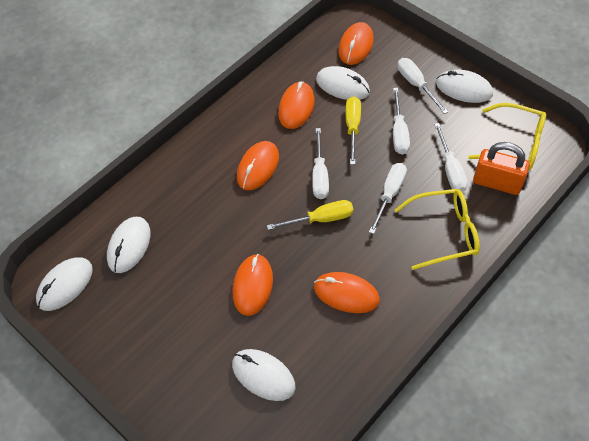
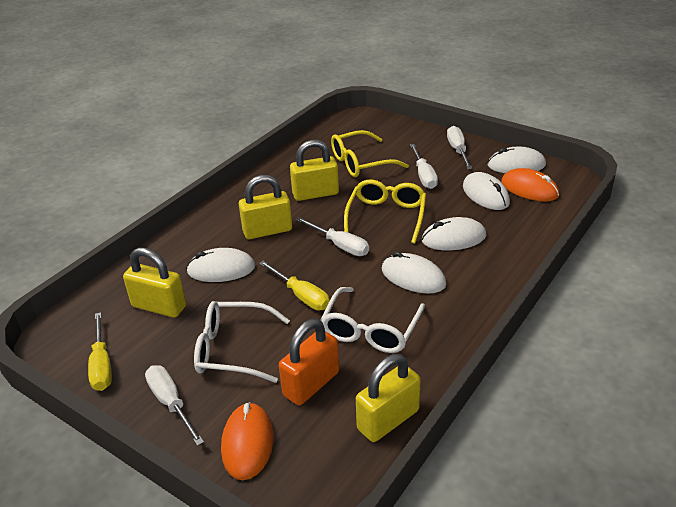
orange mouse: 5 -> 2
white glasses: 0 -> 2
white screwdriver: 5 -> 4
yellow padlock: 0 -> 4

